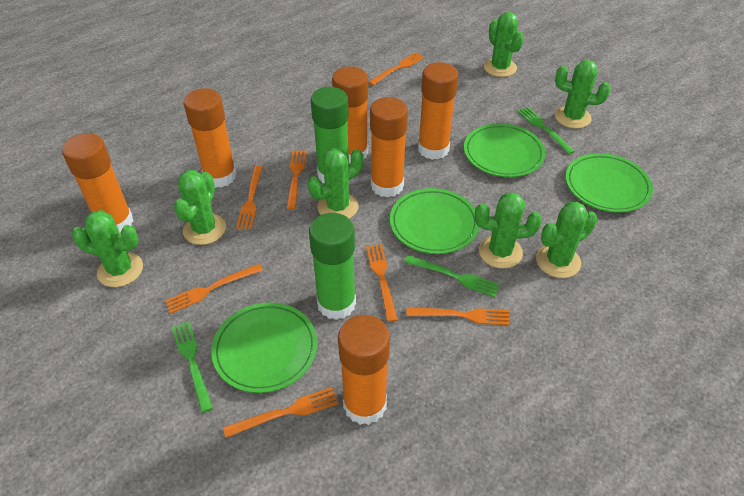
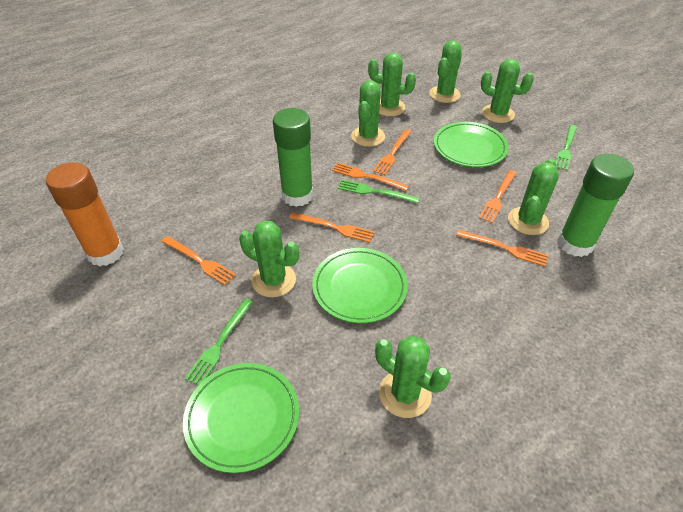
green plate: 4 -> 3
orange fork: 7 -> 6
orange glue stick: 6 -> 1

